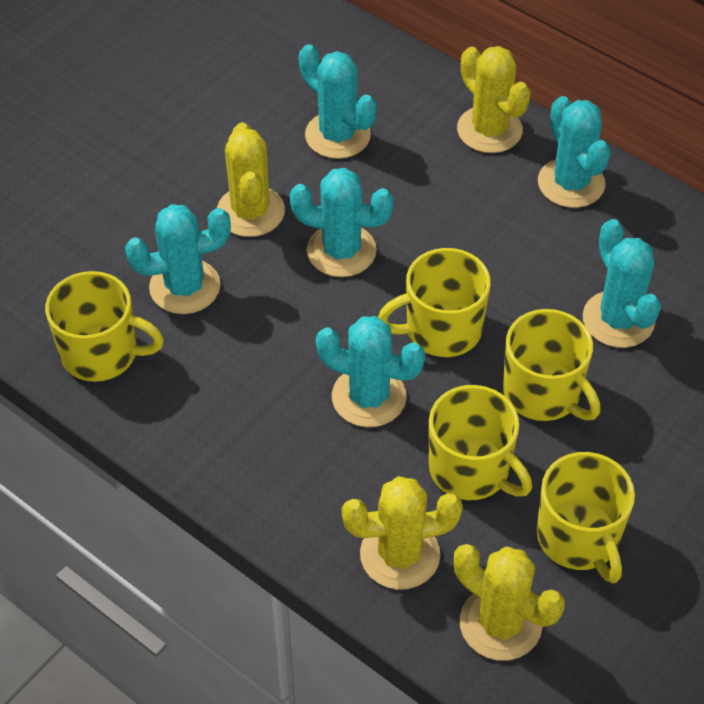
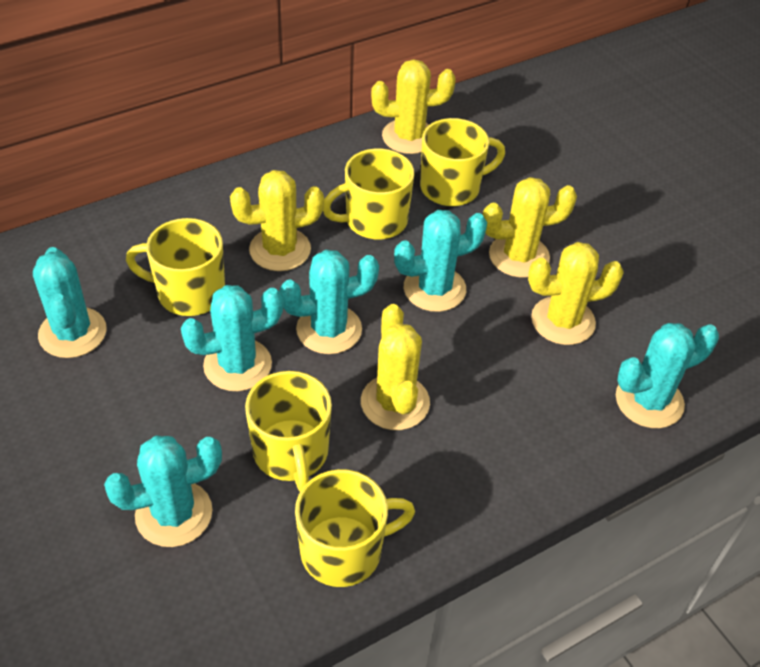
yellow cactus: 4 -> 5

